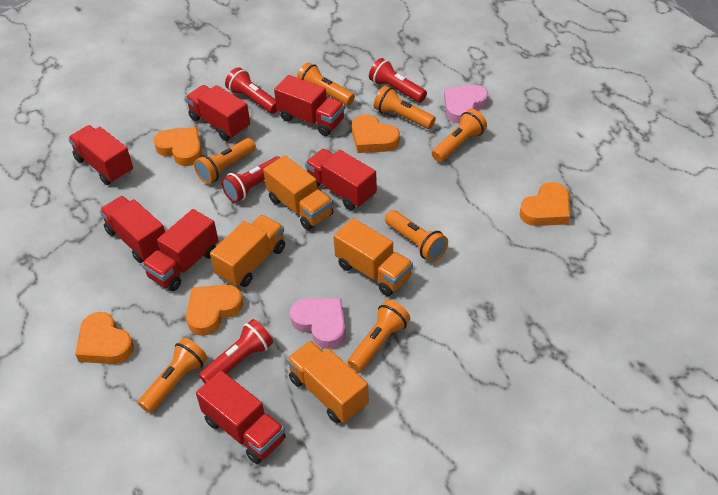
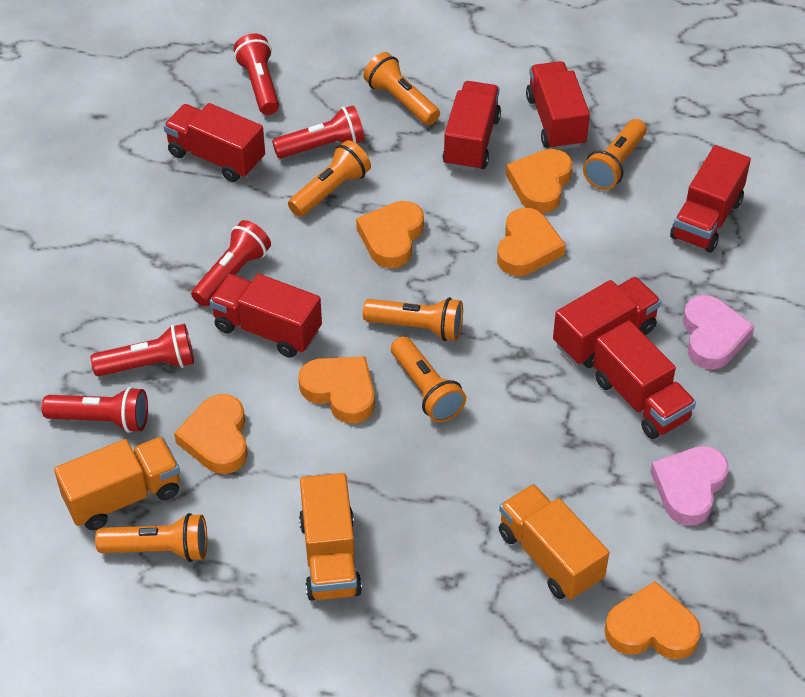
orange flashlight: 7 -> 6
orange heart: 5 -> 6
orange truck: 4 -> 3
red flashlight: 4 -> 5

